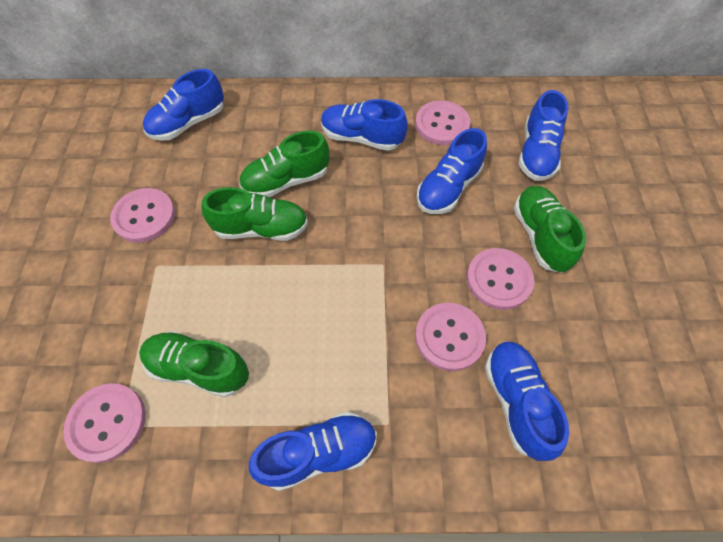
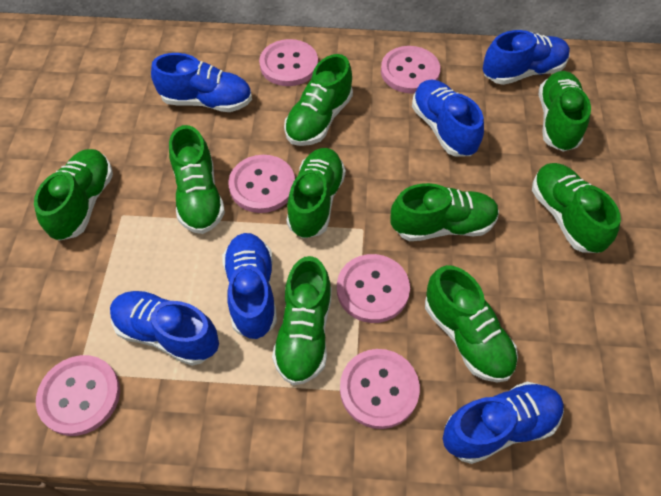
green shoe: 4 -> 9
pink button: 5 -> 6

